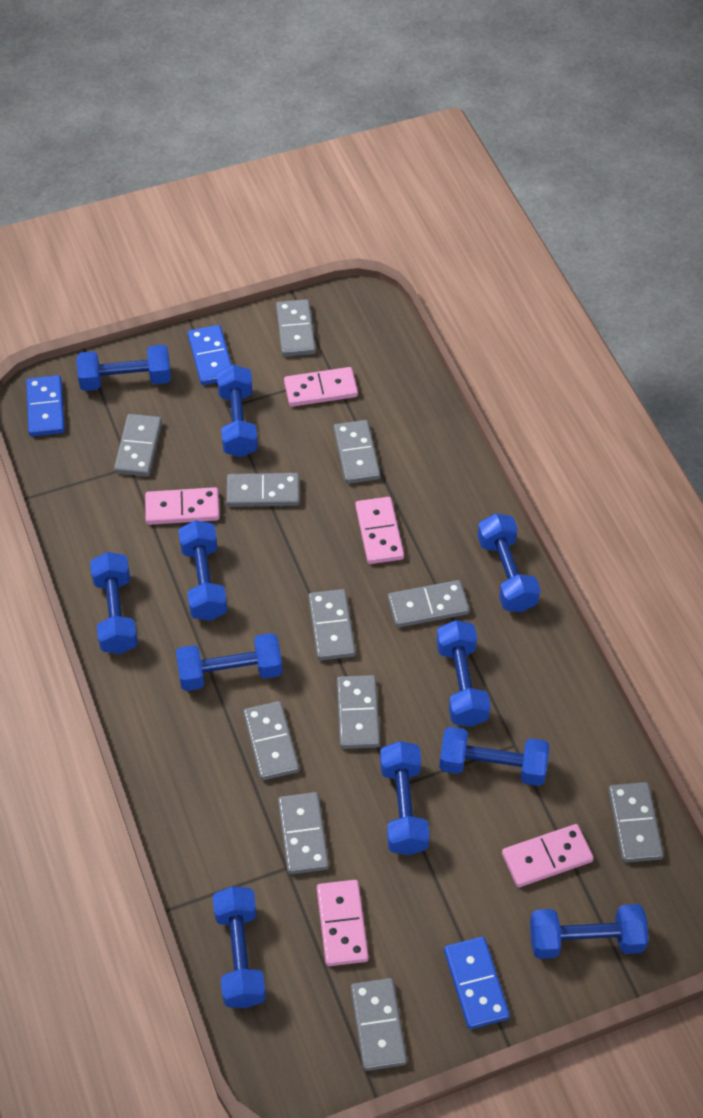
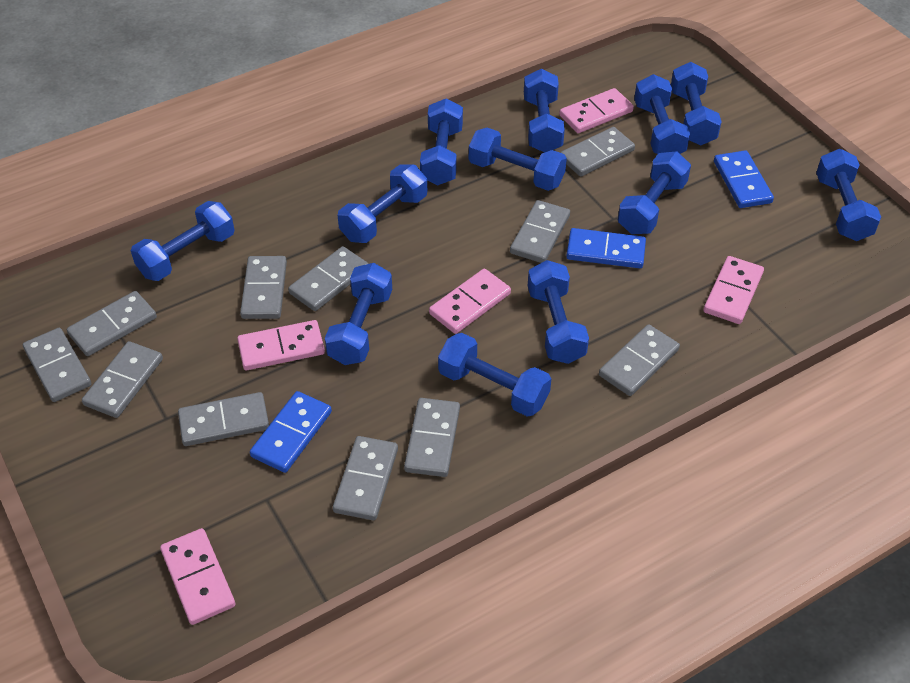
blue dumbbell: 11 -> 12

